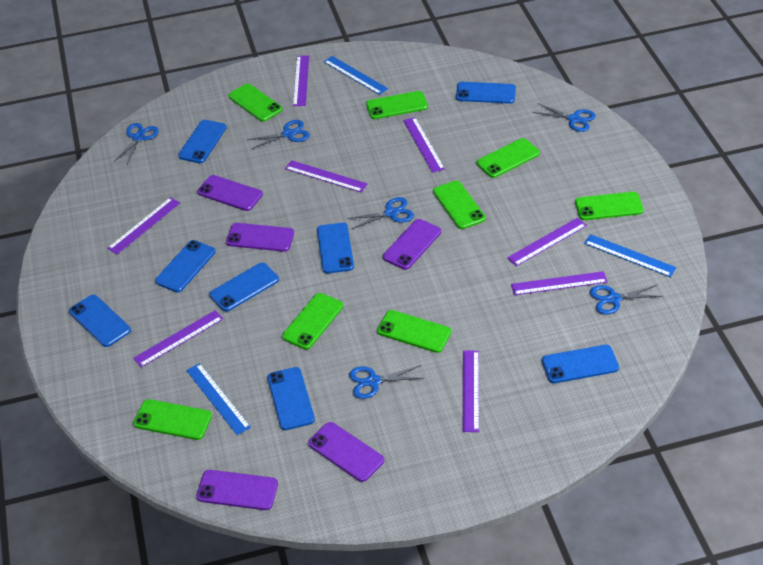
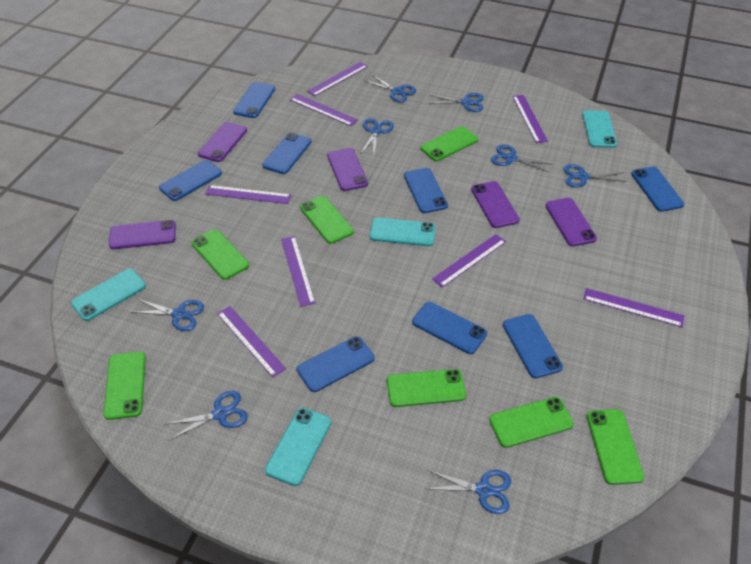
blue ruler: 3 -> 0
blue scissors: 6 -> 8
green phone: 8 -> 7
turquoise phone: 0 -> 4

